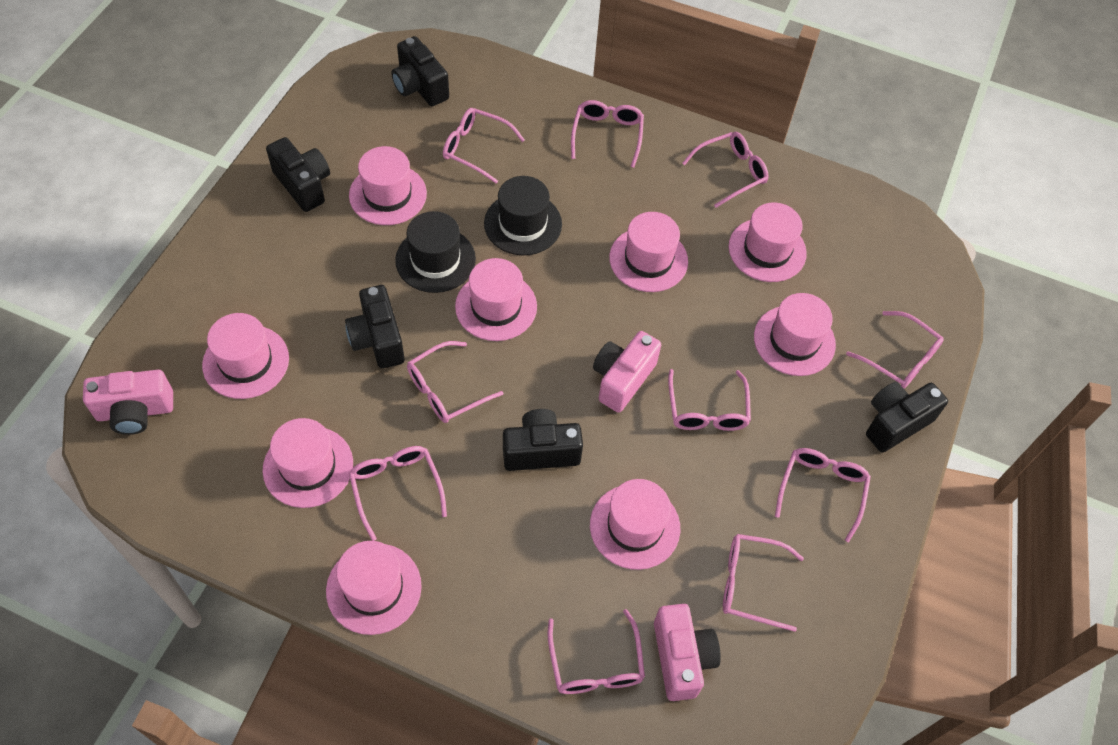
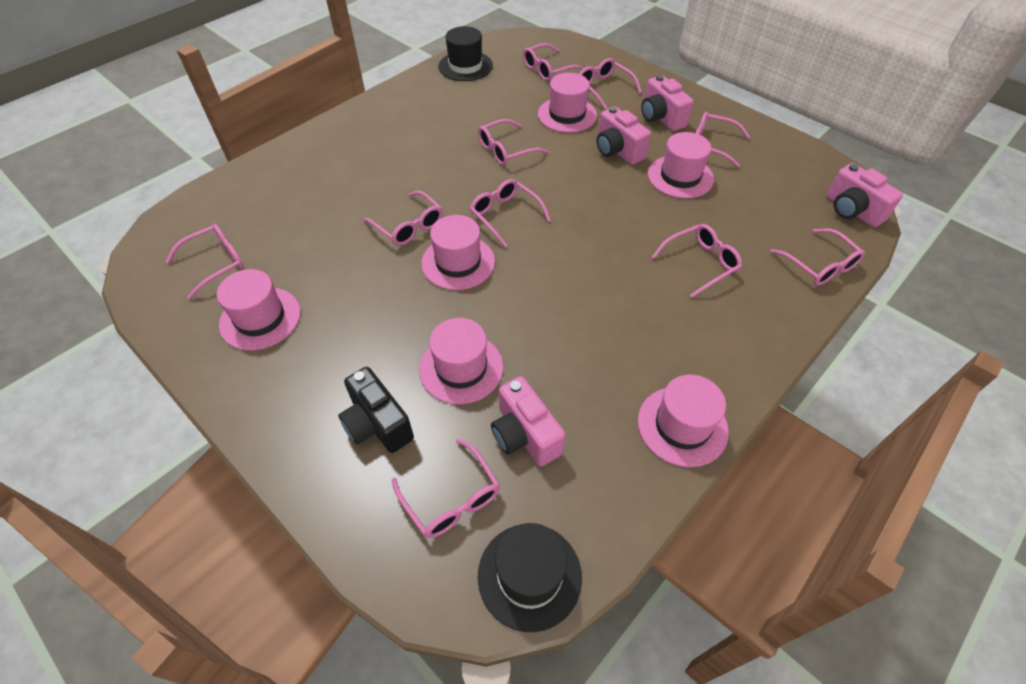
black camera: 5 -> 1
pink camera: 3 -> 4
pink hat: 9 -> 6

